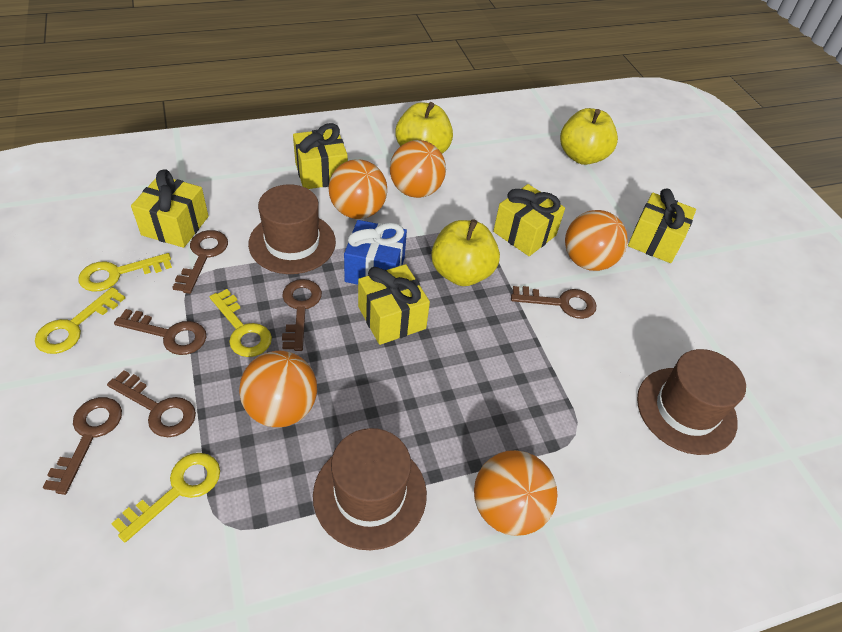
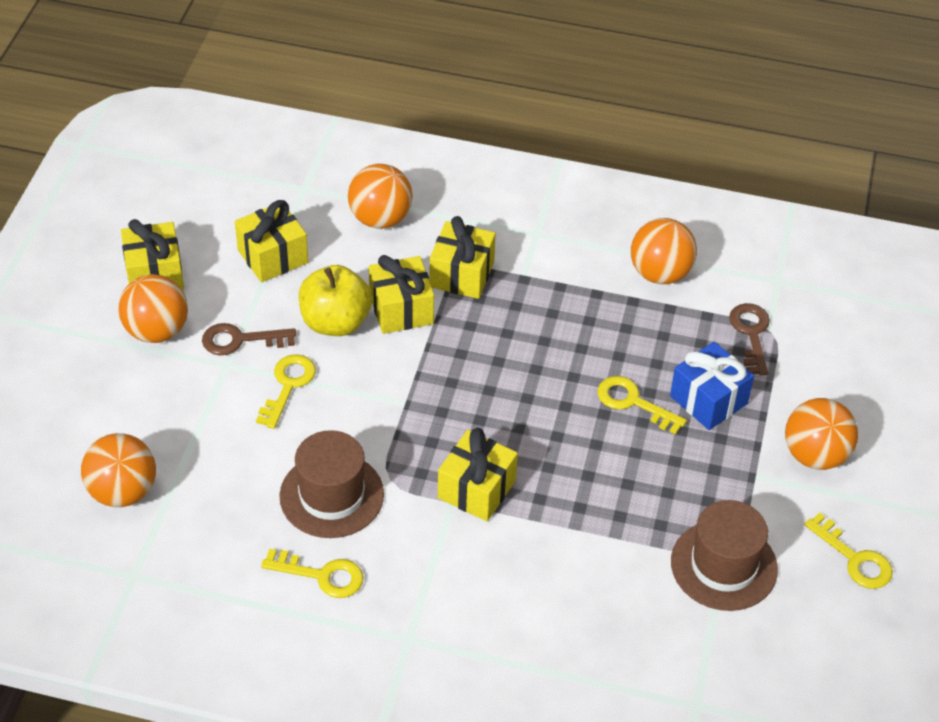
brown hat: 3 -> 2
brown key: 6 -> 2
yellow apple: 3 -> 1

